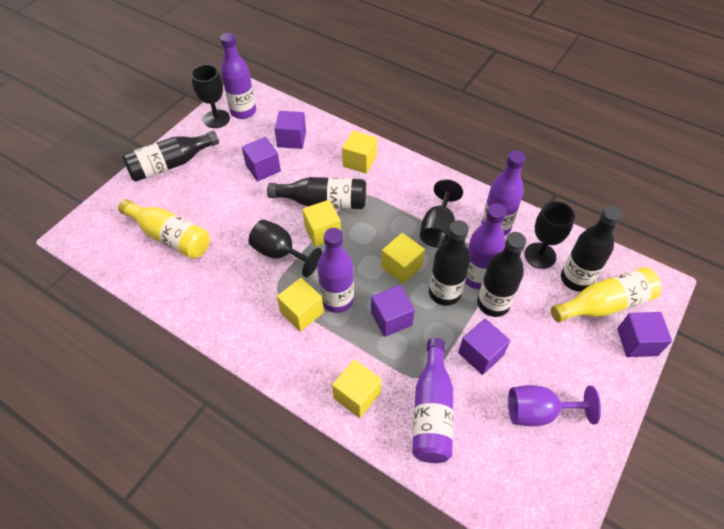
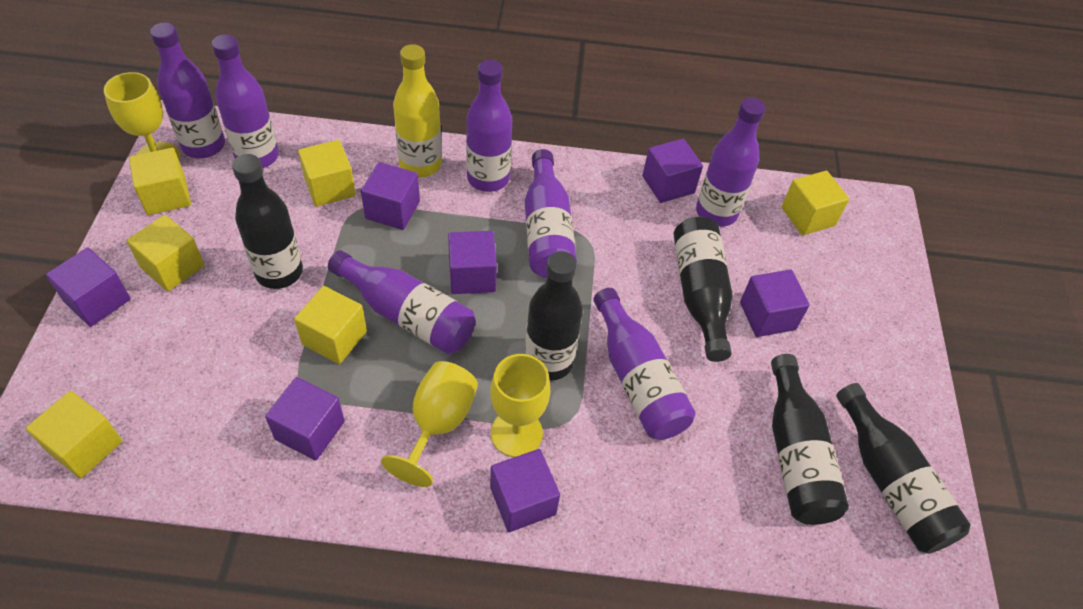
black goblet: 4 -> 0
purple bottle: 5 -> 7
purple cube: 5 -> 7
purple goblet: 1 -> 0
yellow bottle: 2 -> 1
yellow cube: 5 -> 6
yellow goblet: 0 -> 3

